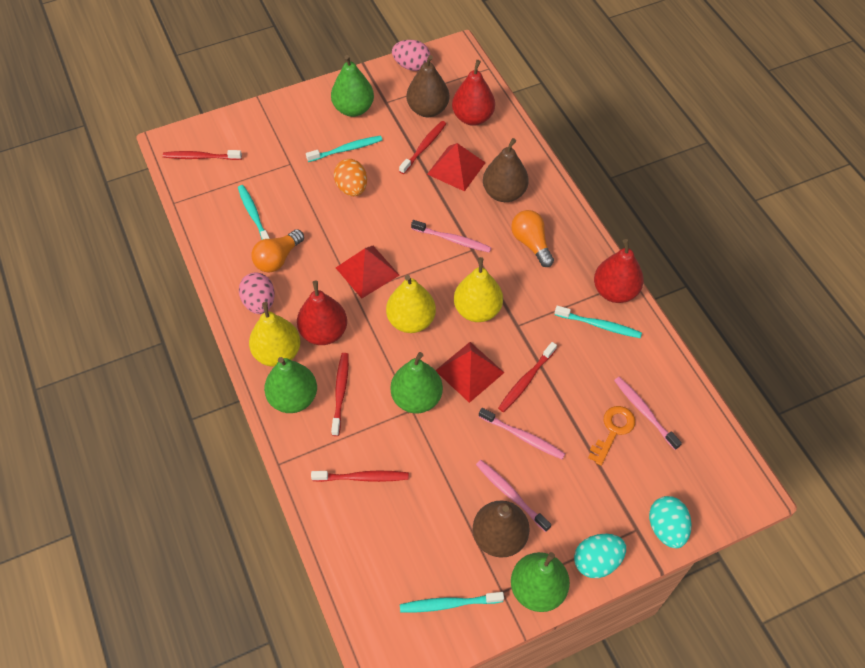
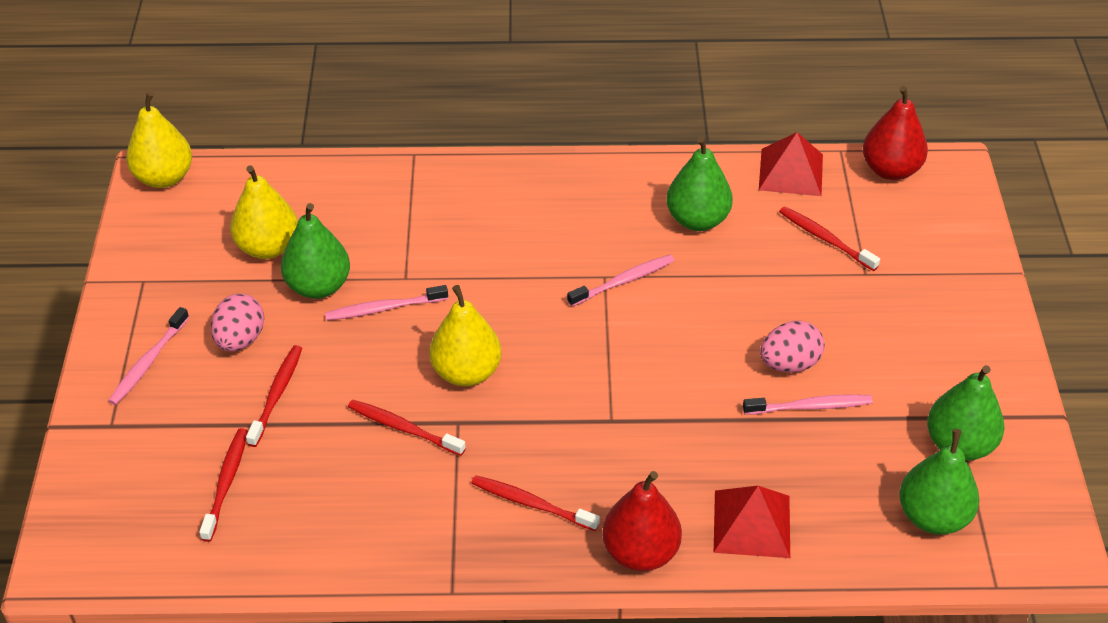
brown pear: 3 -> 0
orange egg: 1 -> 0
orange key: 1 -> 0
orange light bulb: 2 -> 0
red pear: 3 -> 2
red pyramid: 3 -> 2
turquoise egg: 2 -> 0
turquoise toothbrush: 4 -> 0

